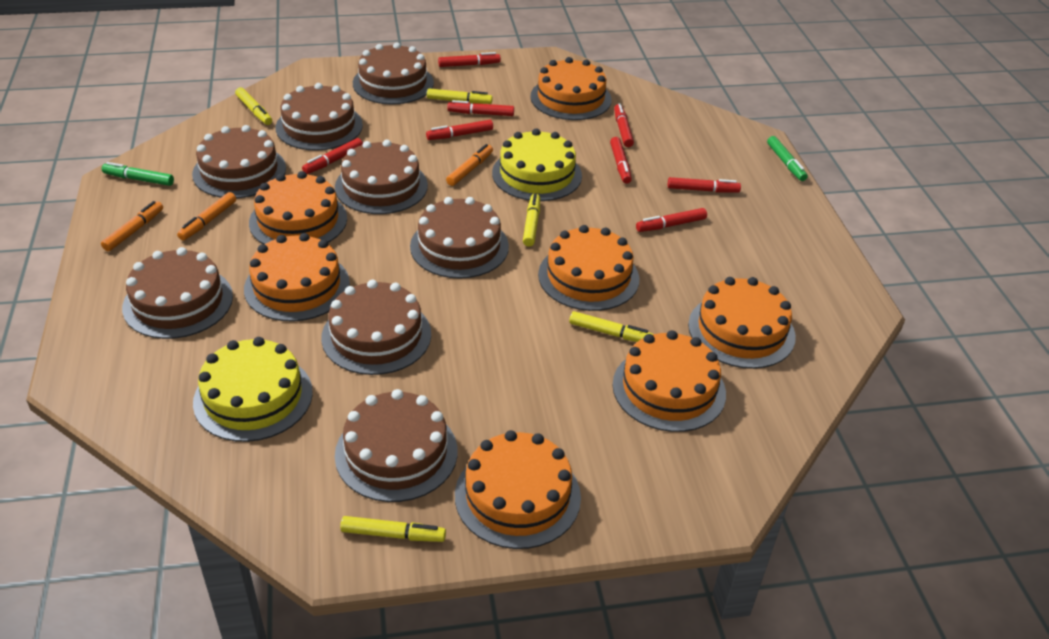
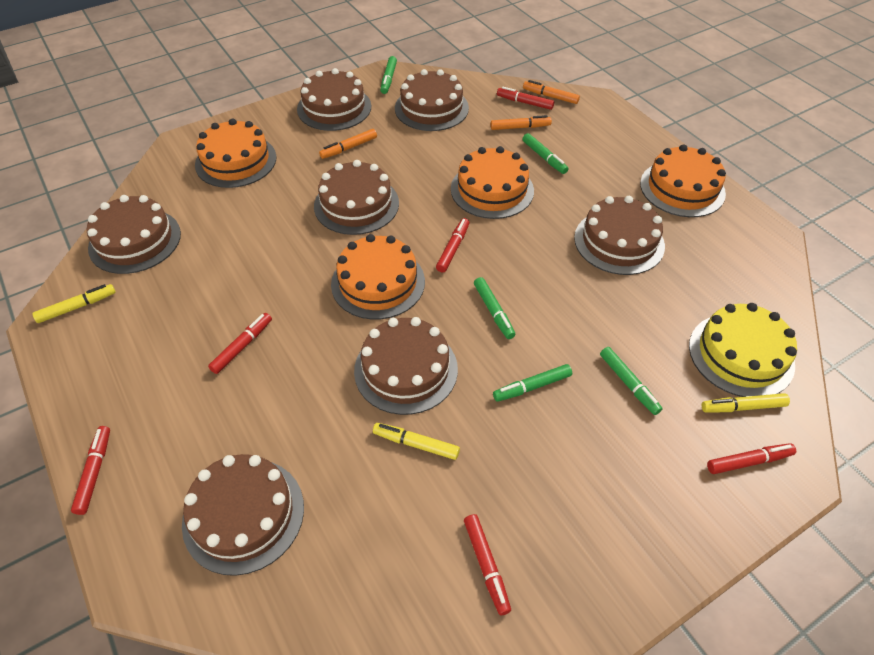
brown cake: 8 -> 7
green marker: 2 -> 5
orange cake: 7 -> 4
red marker: 8 -> 6
yellow cake: 2 -> 1
yellow marker: 5 -> 3

